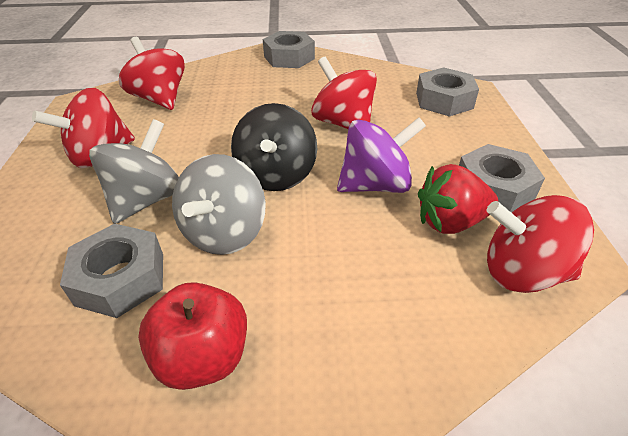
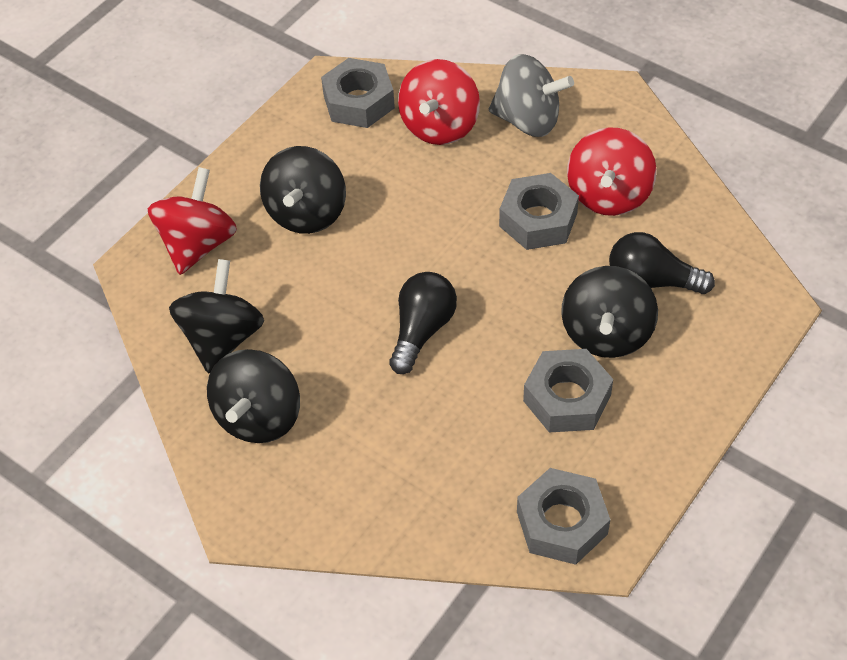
black light bulb: 0 -> 2
black spinning top: 1 -> 4
grey spinning top: 2 -> 1
purple spinning top: 1 -> 0
red apple: 1 -> 0
red spinning top: 4 -> 3
red strawberry: 1 -> 0

